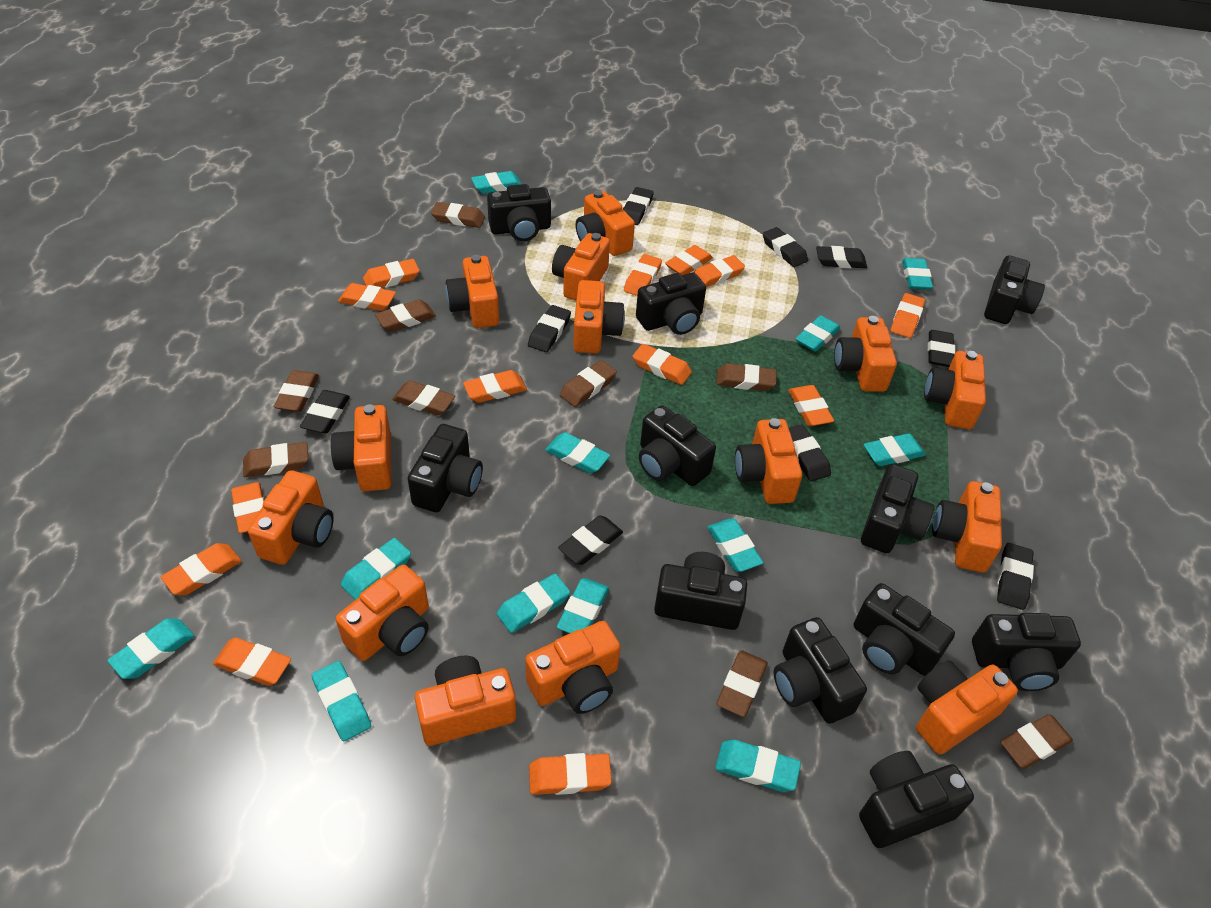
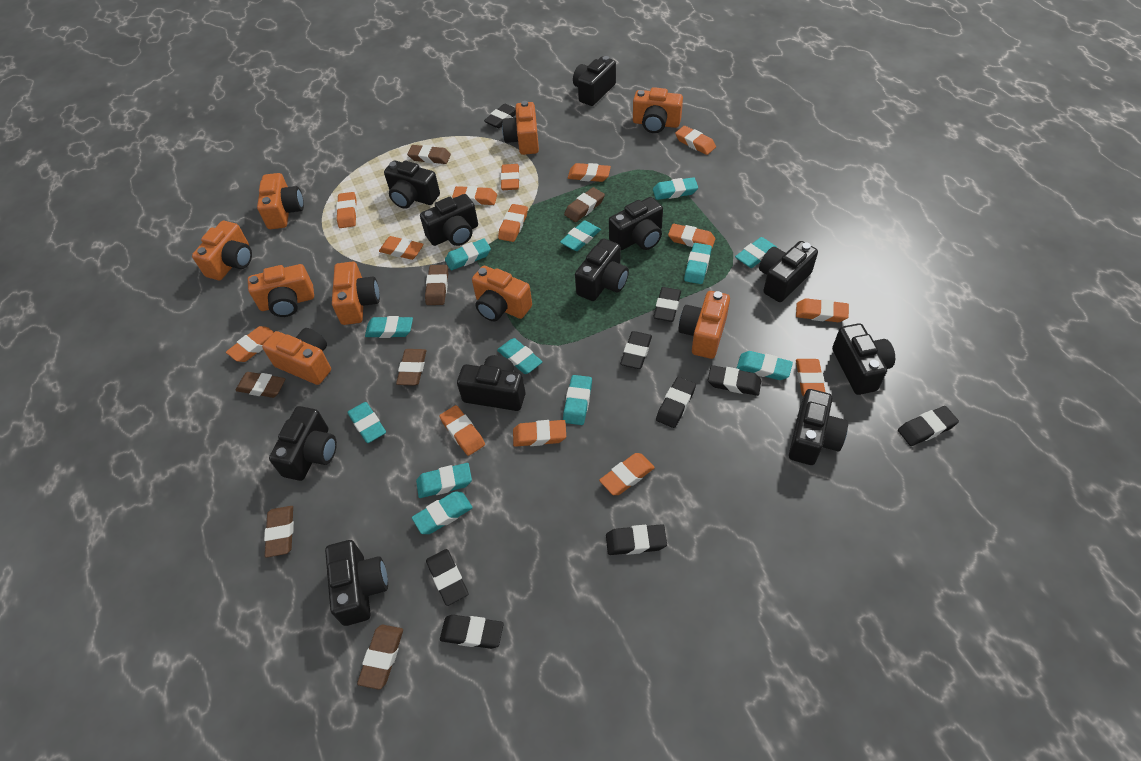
brown eraser: 9 -> 7
orange camera: 14 -> 9
orange eraser: 13 -> 14

